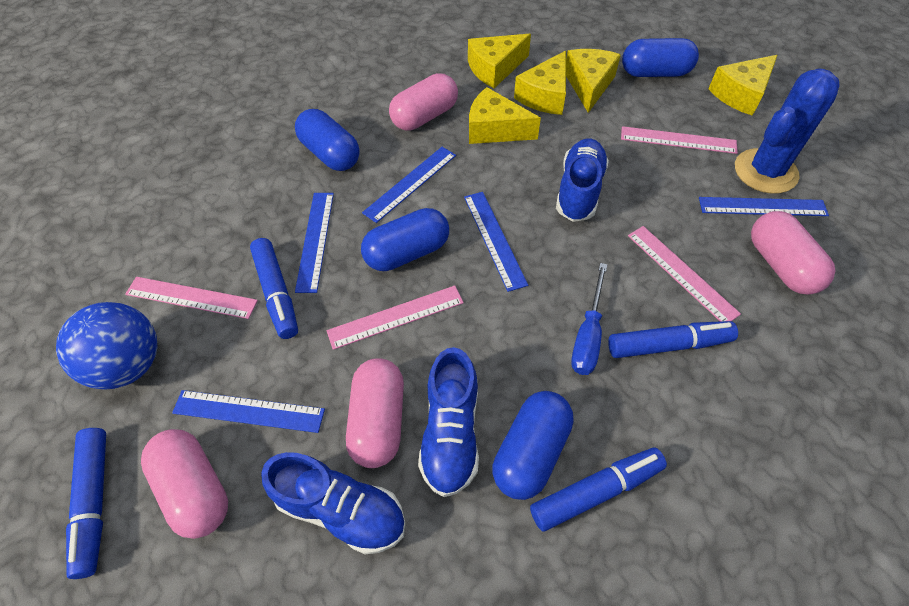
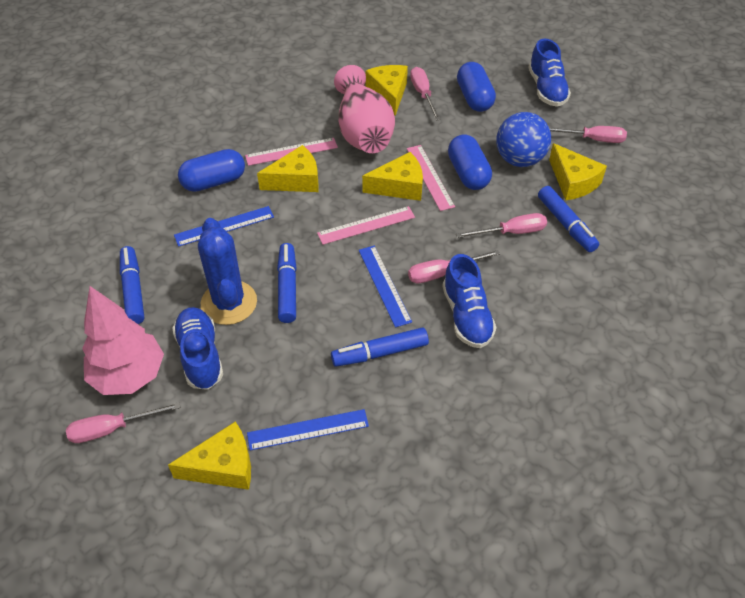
blue capsule: 4 -> 3
blue ruler: 5 -> 3
blue screwdriver: 1 -> 0
pink capsule: 4 -> 0
pink ruler: 4 -> 3
pink screwdriver: 0 -> 5
pink tree: 0 -> 1
pink vase: 0 -> 1

